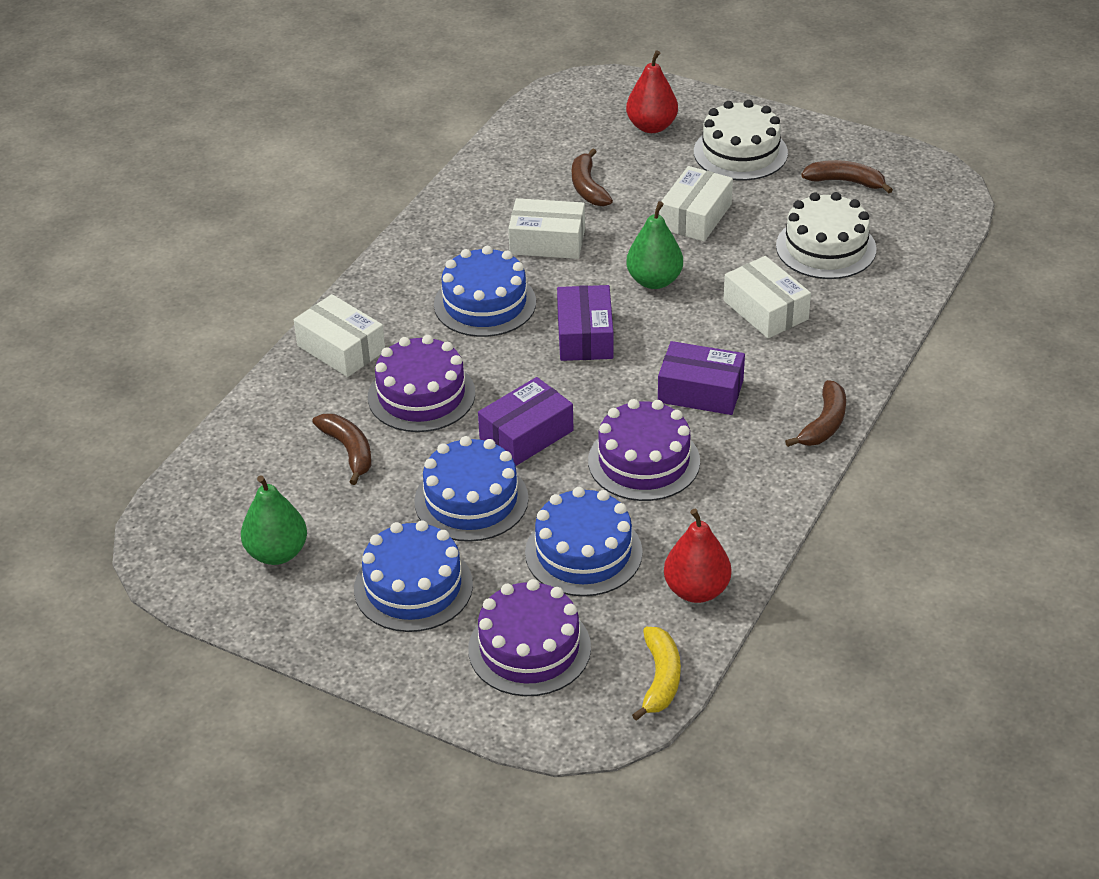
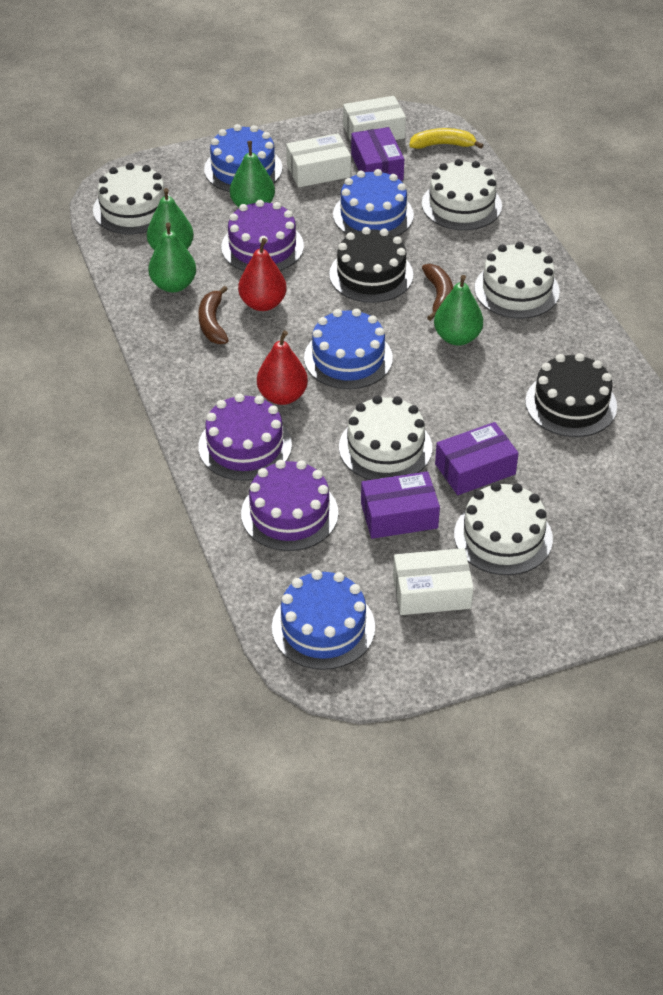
black cake: 0 -> 2
brown banana: 4 -> 2
green pear: 2 -> 4
white box: 4 -> 3
white cake: 2 -> 5

